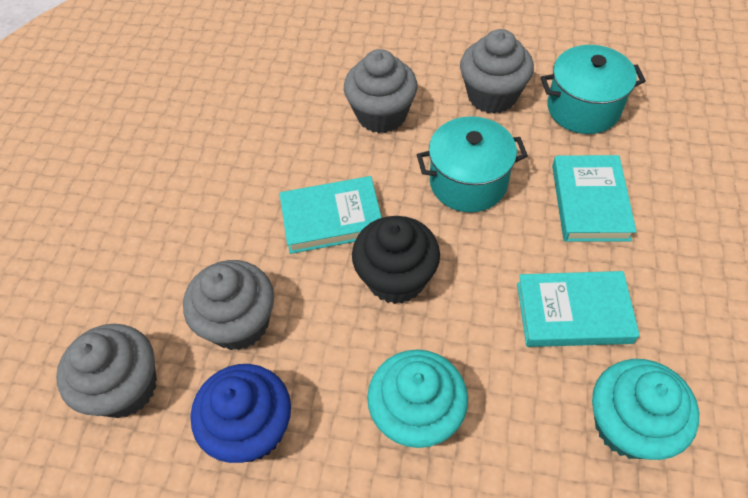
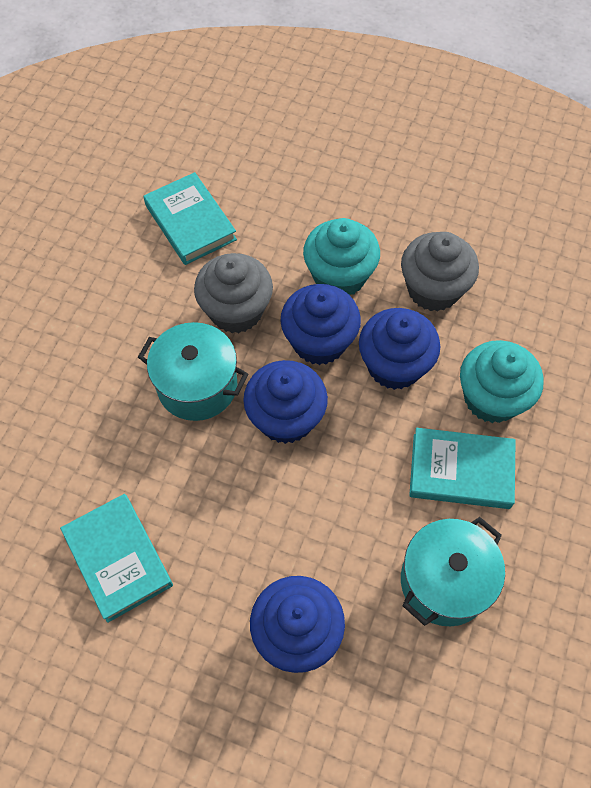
black cupcake: 1 -> 0
blue cupcake: 1 -> 4
grey cupcake: 4 -> 2

